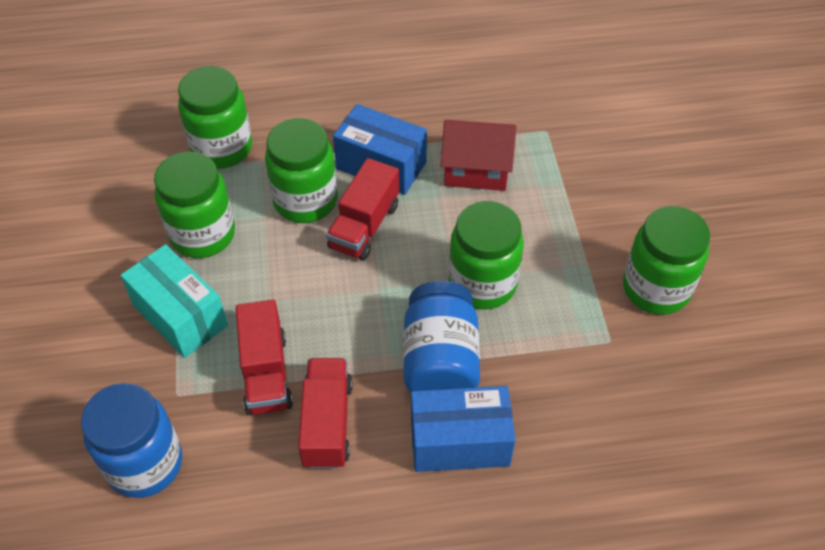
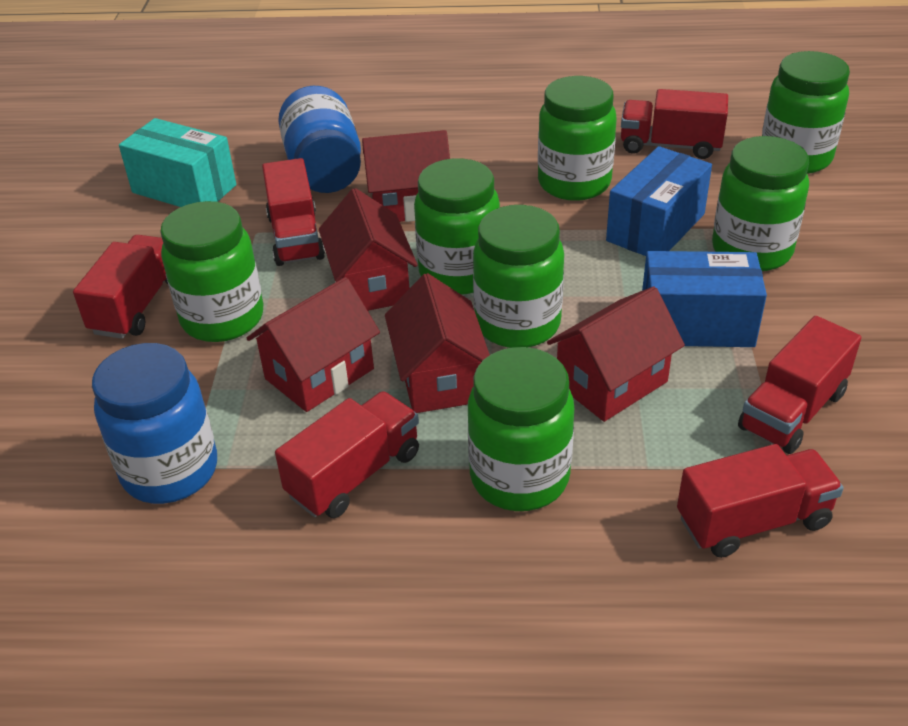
green jar: 5 -> 7
red house: 1 -> 5
red truck: 3 -> 6

